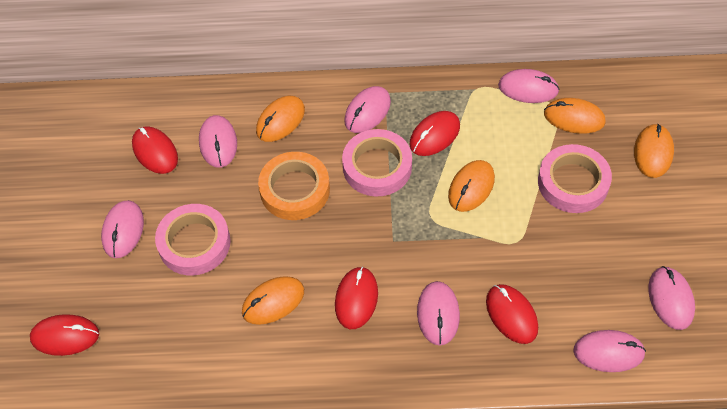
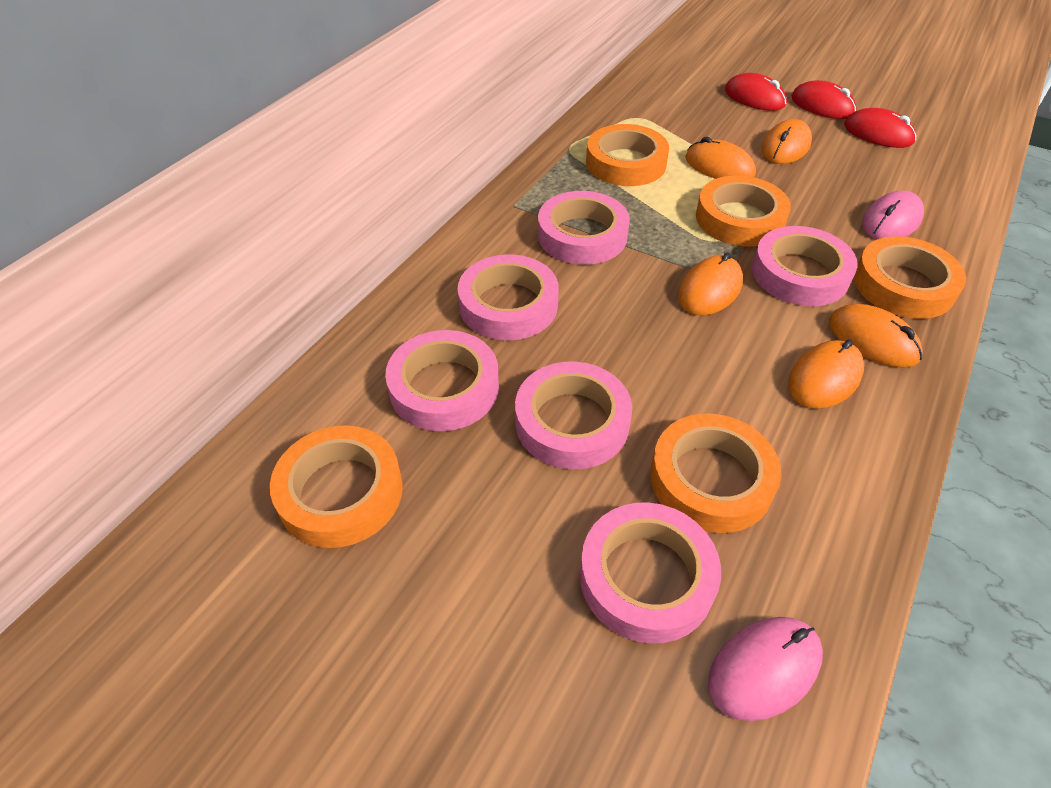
orange tape: 1 -> 5
pink mouse: 7 -> 2
pink tape: 3 -> 6
red mouse: 5 -> 3

